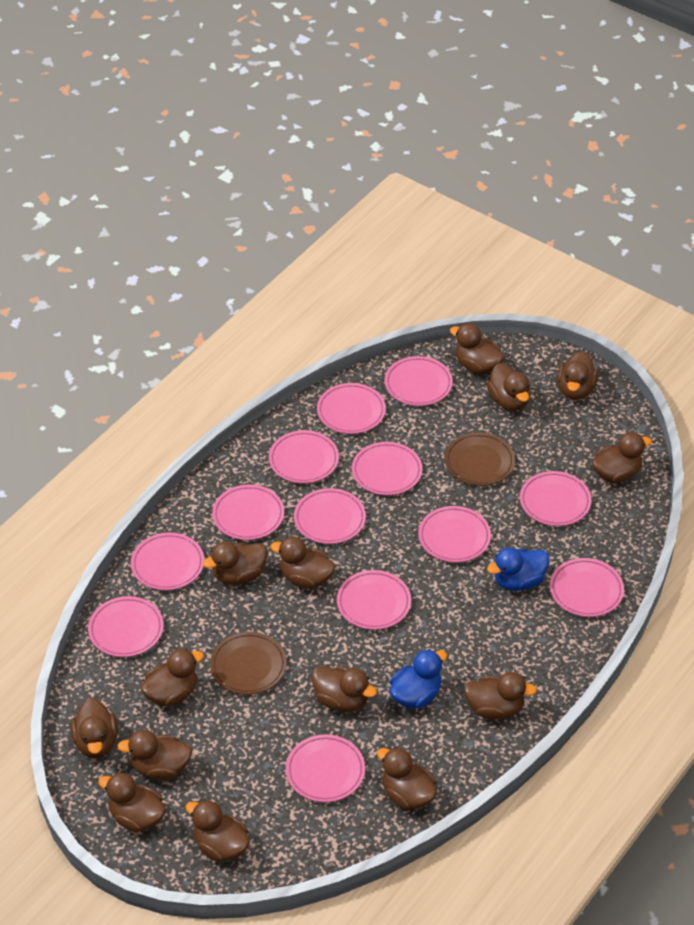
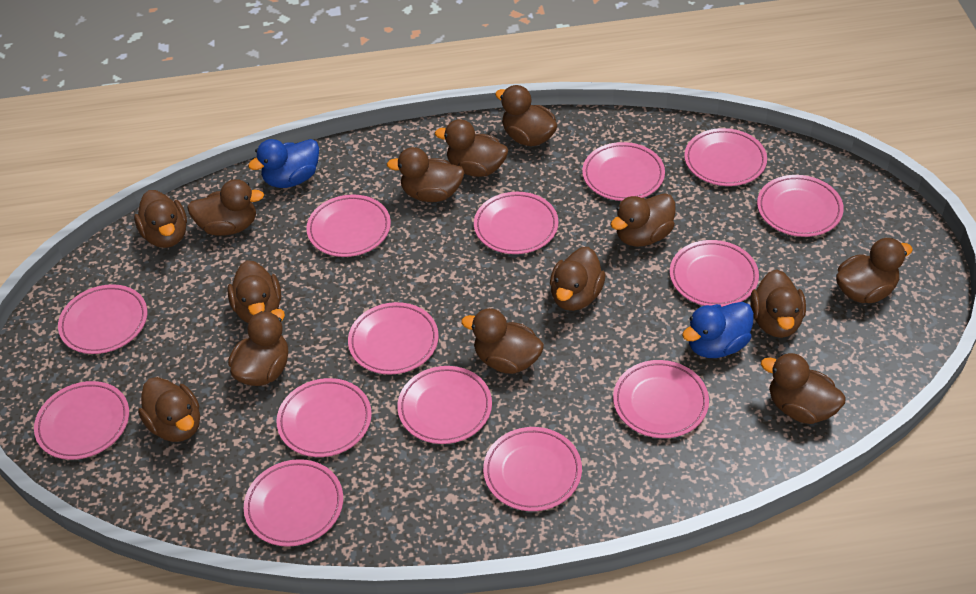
brown plate: 2 -> 0
pink plate: 13 -> 14

